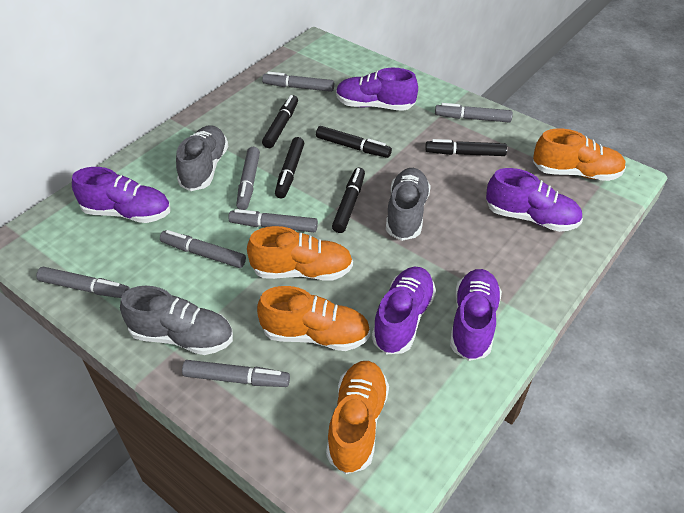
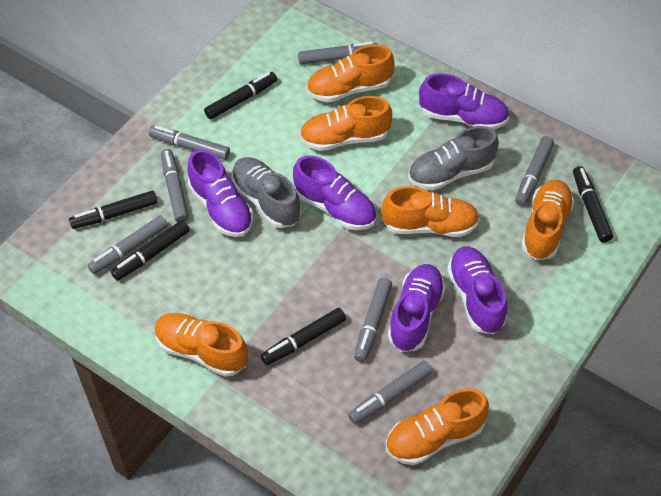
grey shoe: 3 -> 2
orange shoe: 4 -> 6

